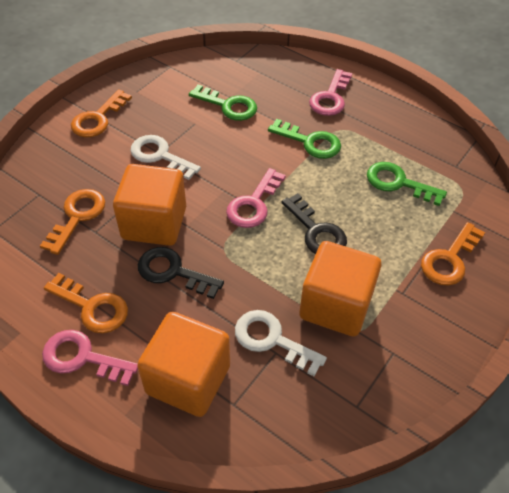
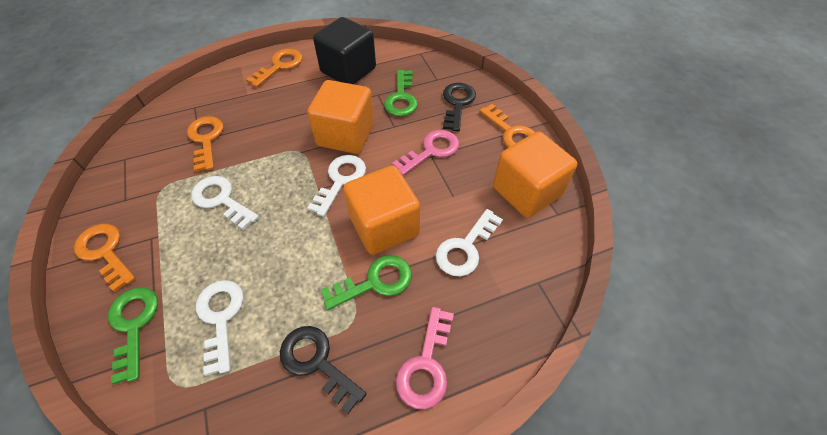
black cube: 0 -> 1
pink key: 3 -> 2
white key: 2 -> 4

